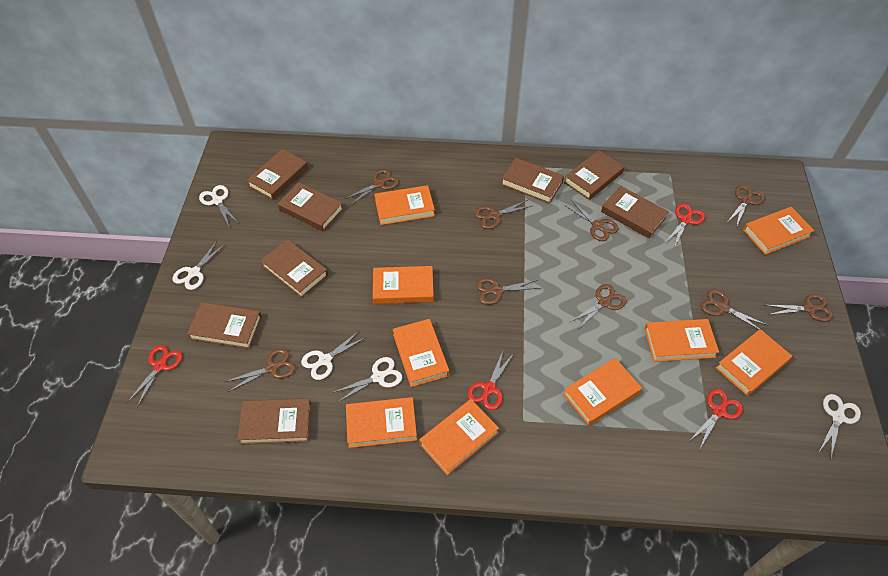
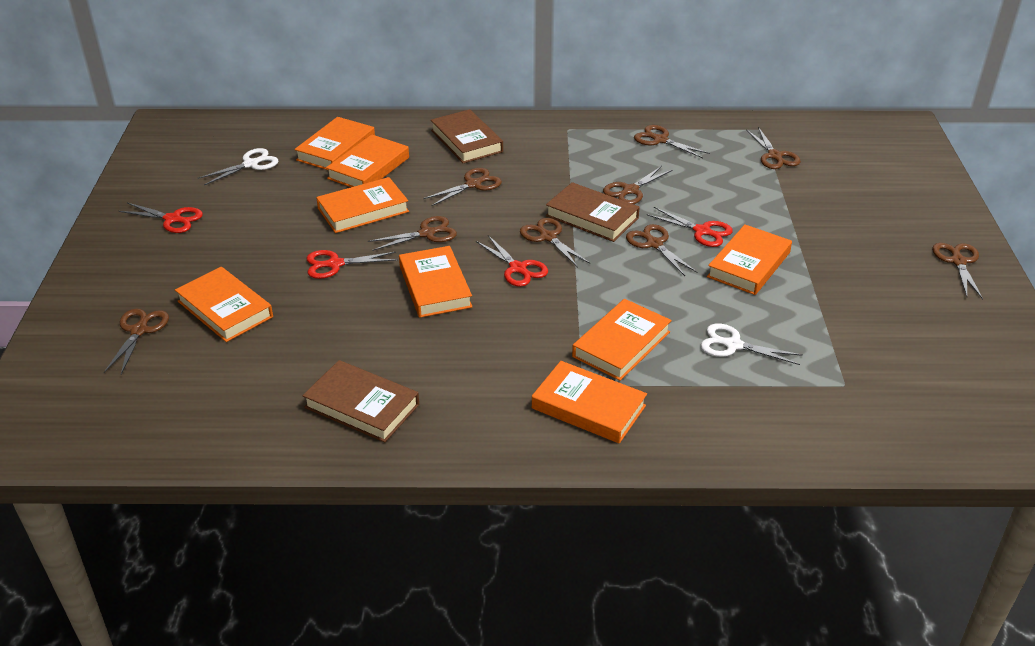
brown book: 8 -> 3
orange book: 9 -> 8
white scissors: 5 -> 2

